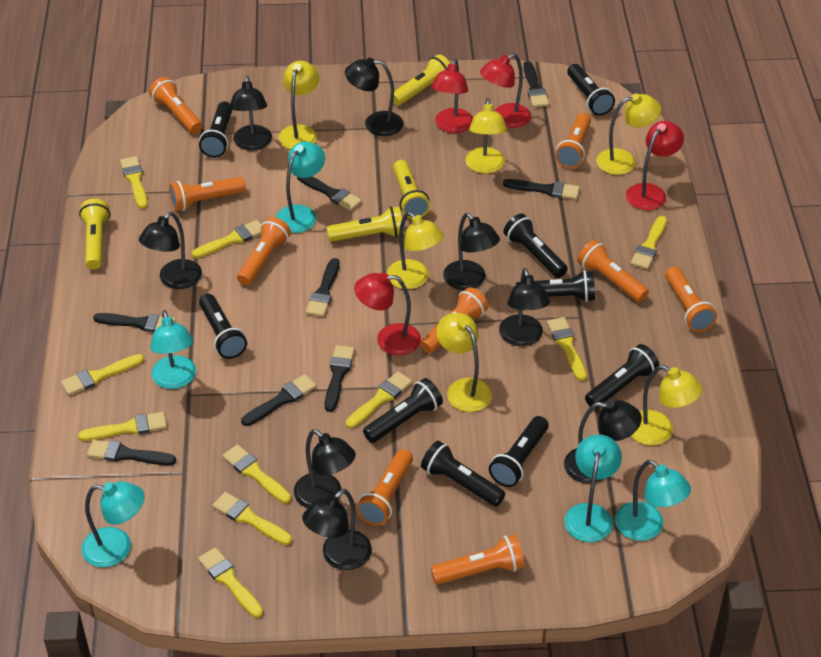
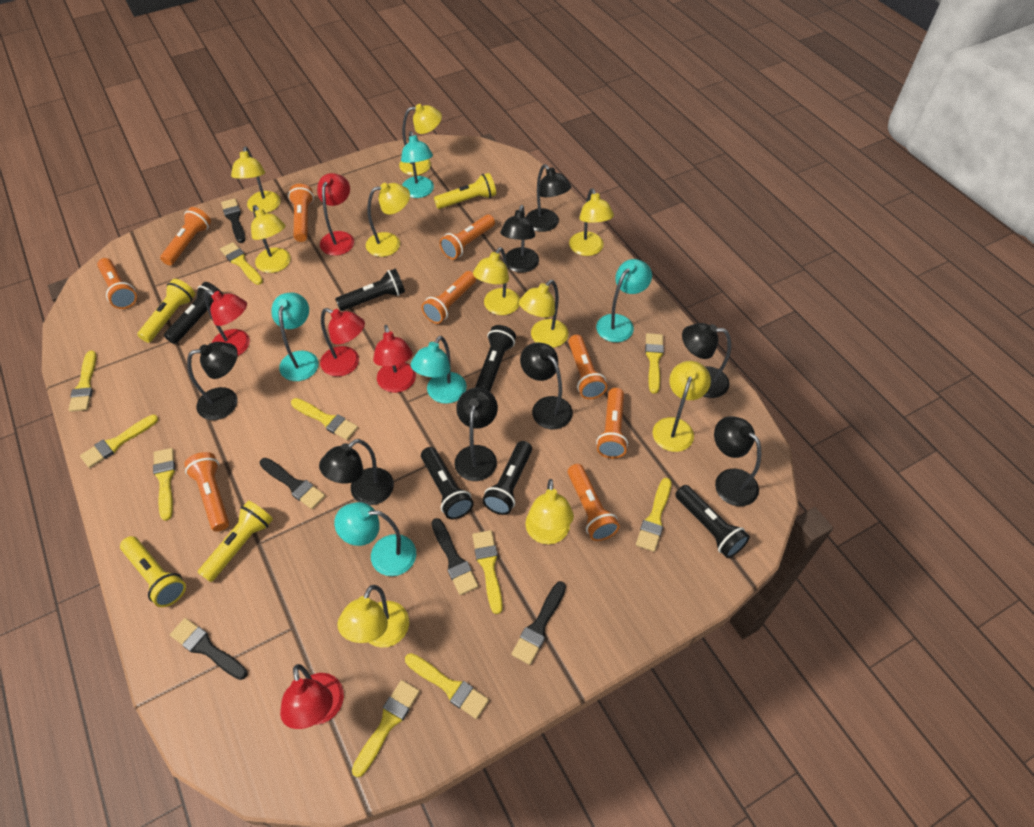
black brush: 8 -> 5
black flashlight: 9 -> 6
red lamp: 4 -> 5
yellow lamp: 6 -> 10

